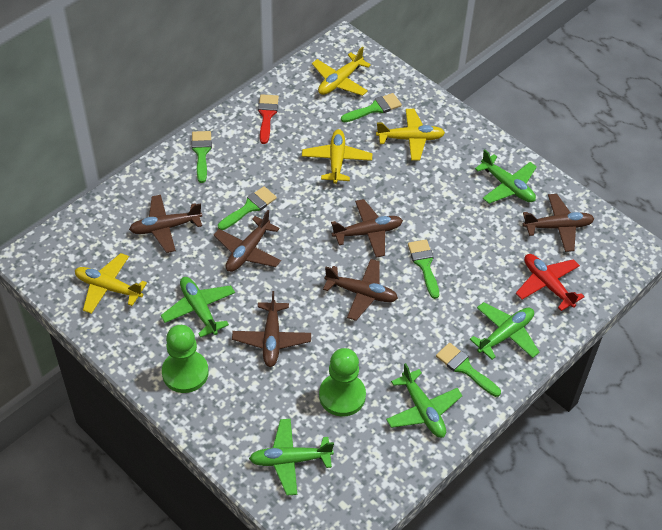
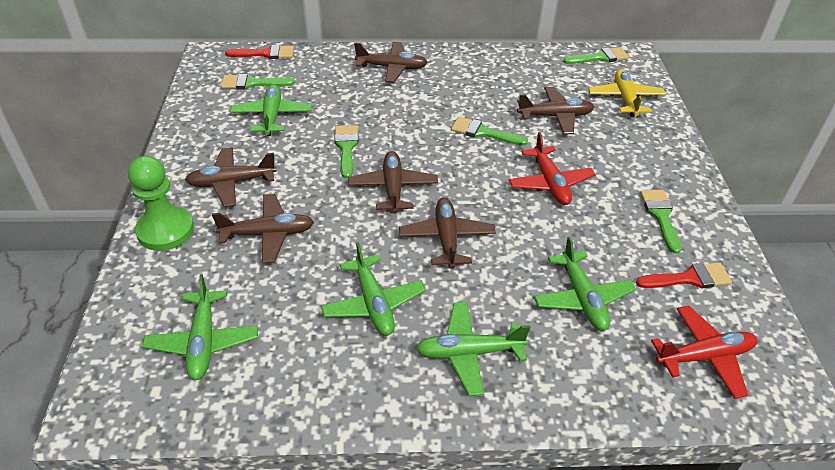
green pawn: 2 -> 1
red brush: 1 -> 2
red plane: 1 -> 2
yellow plane: 4 -> 1

